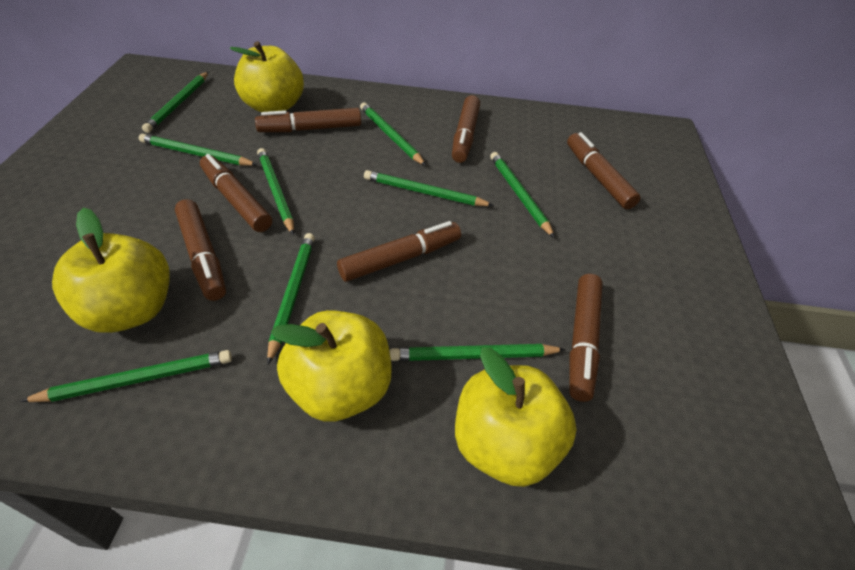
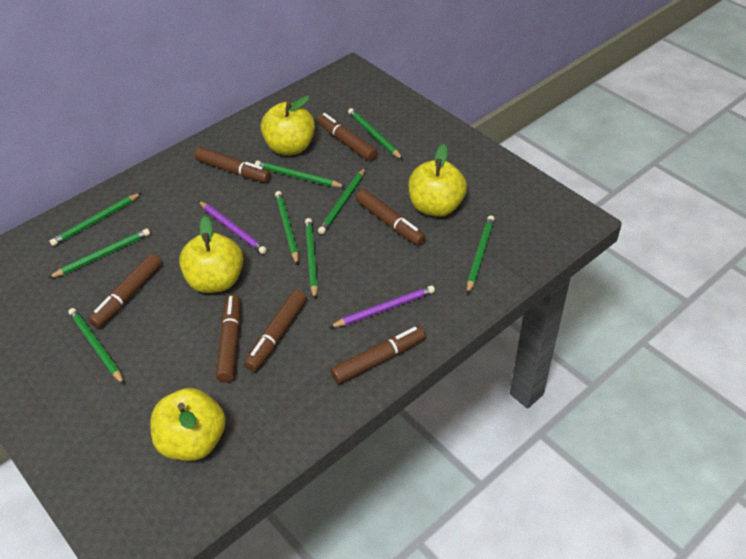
purple pencil: 0 -> 2

